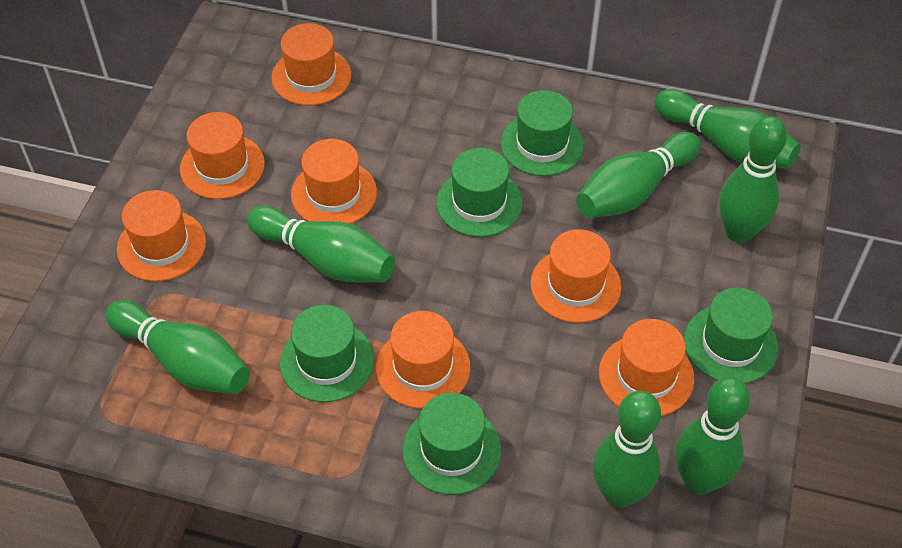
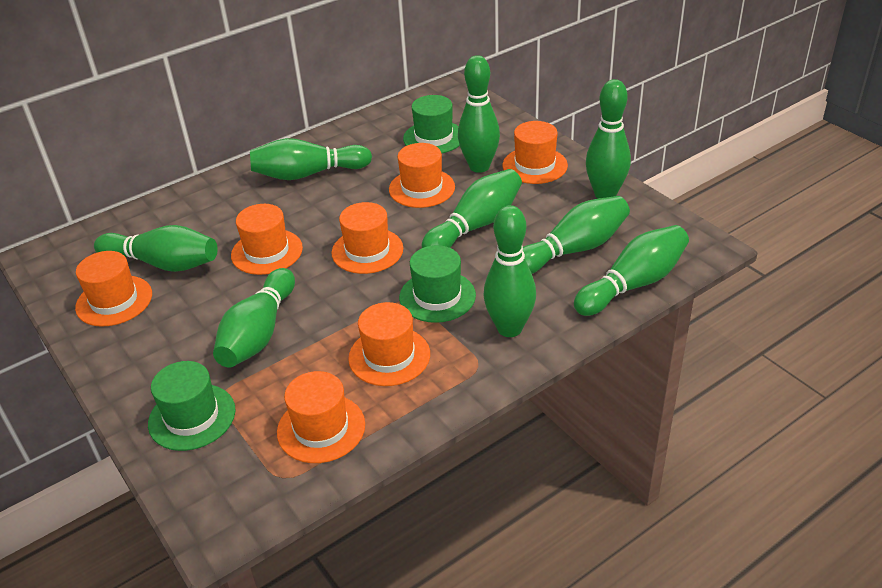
green bowling pin: 7 -> 9
green hat: 5 -> 3

